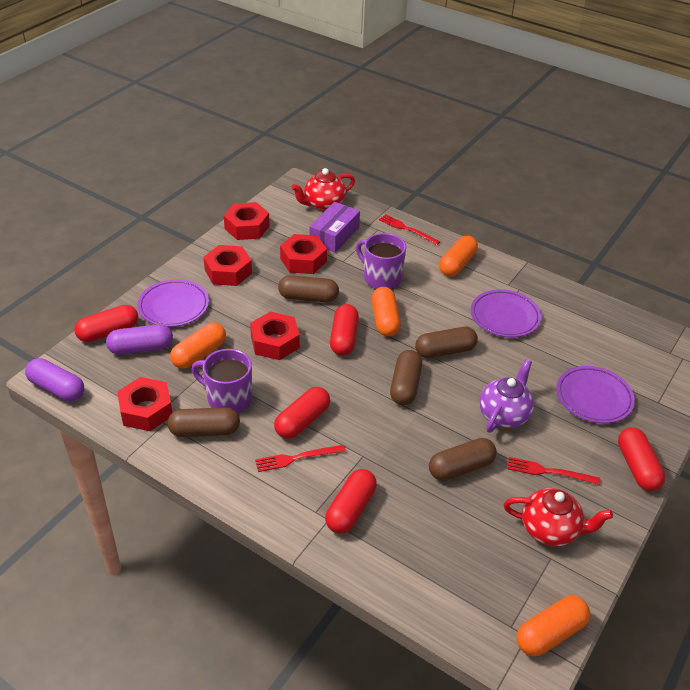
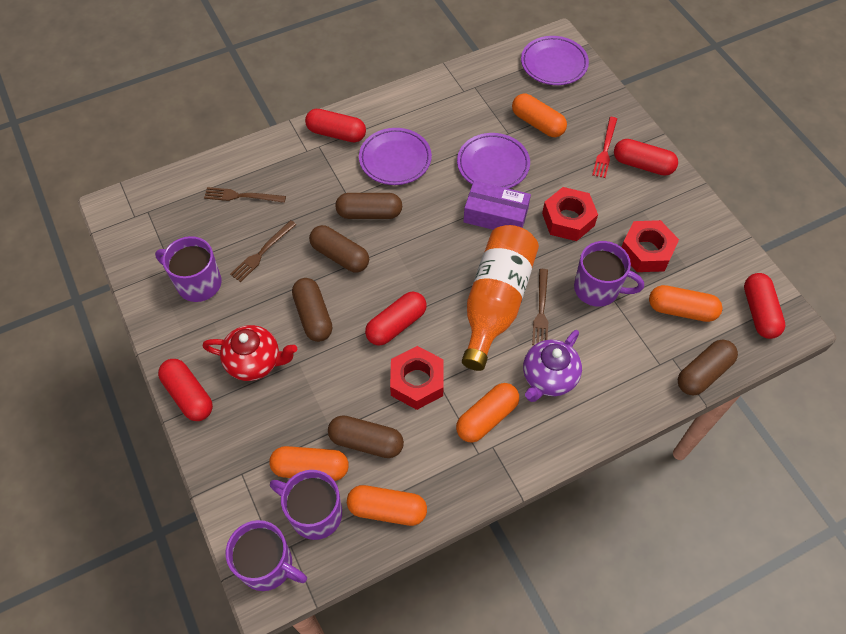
brown fork: 0 -> 3
orange bottle: 0 -> 1
orange capsule: 4 -> 5
purple capsule: 2 -> 0
purple mug: 2 -> 4
red fork: 3 -> 1
red nut: 5 -> 3
red teapot: 2 -> 1

